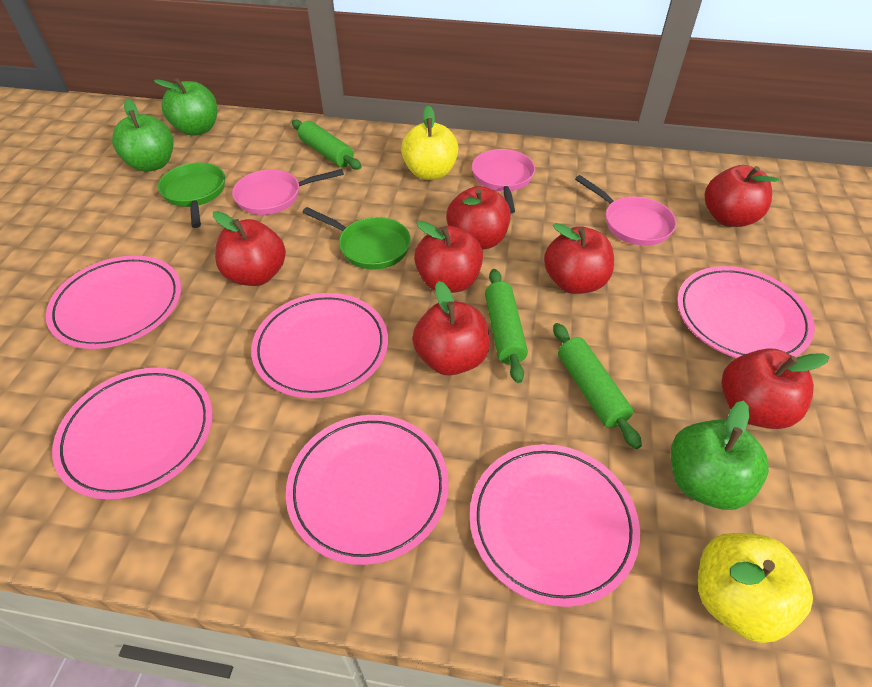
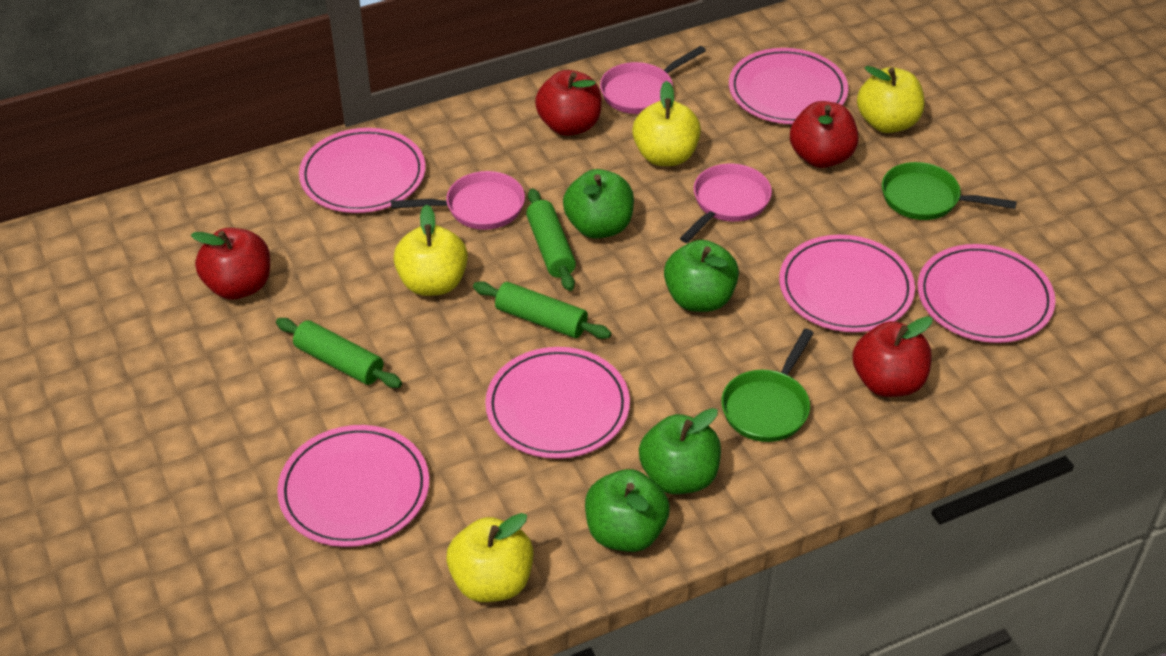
green apple: 3 -> 4
red apple: 7 -> 4
yellow apple: 2 -> 4

